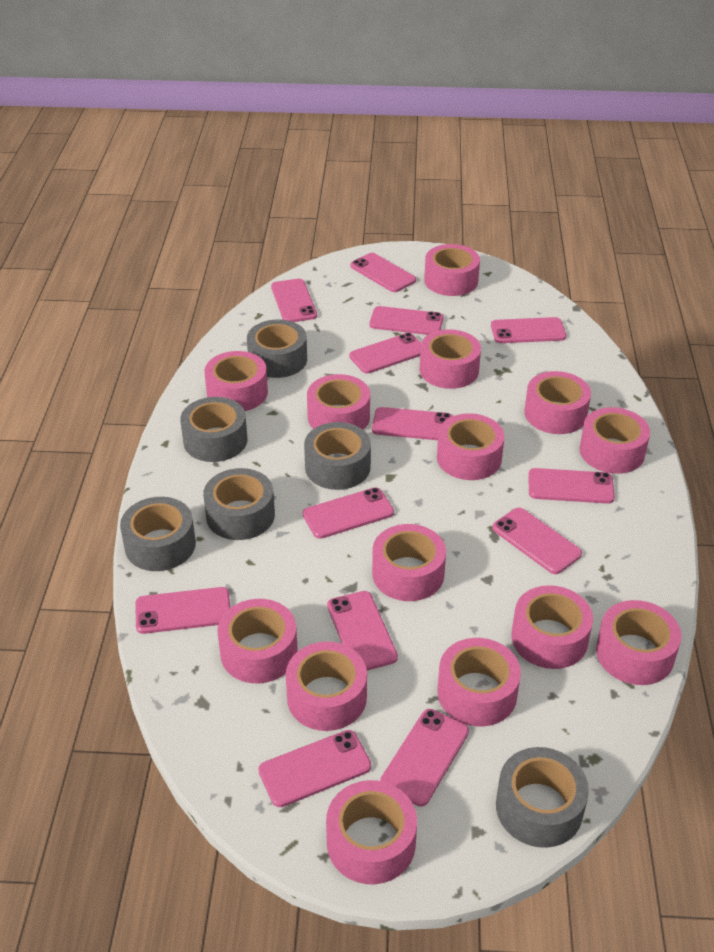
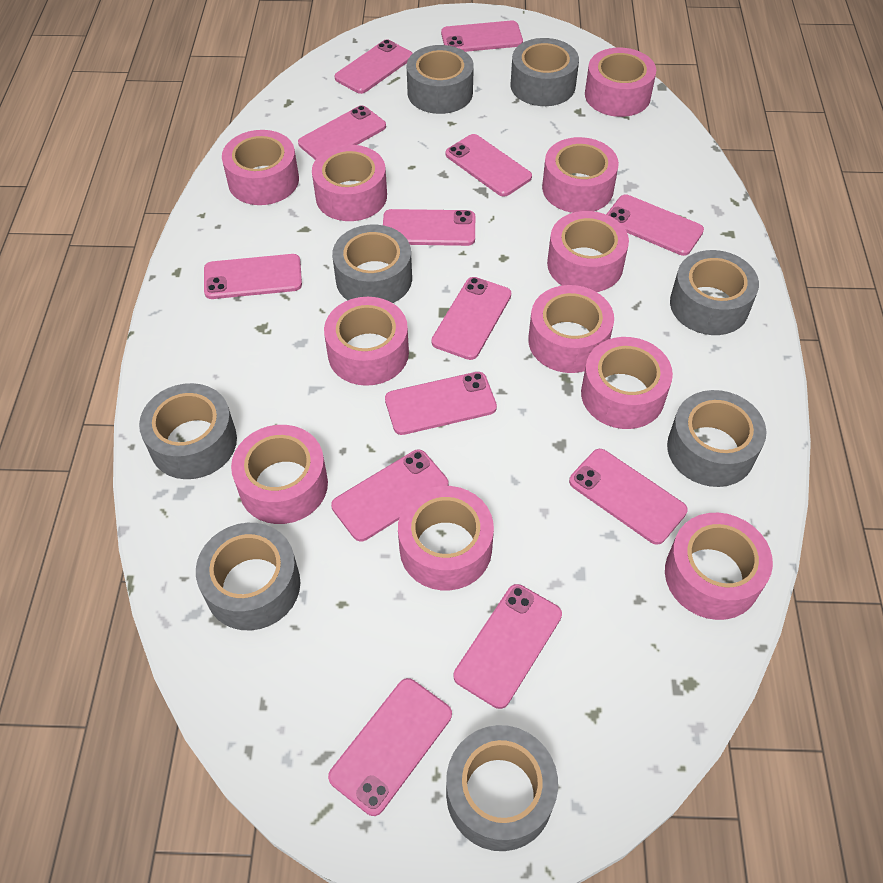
grey tape: 6 -> 8
pink tape: 14 -> 11

